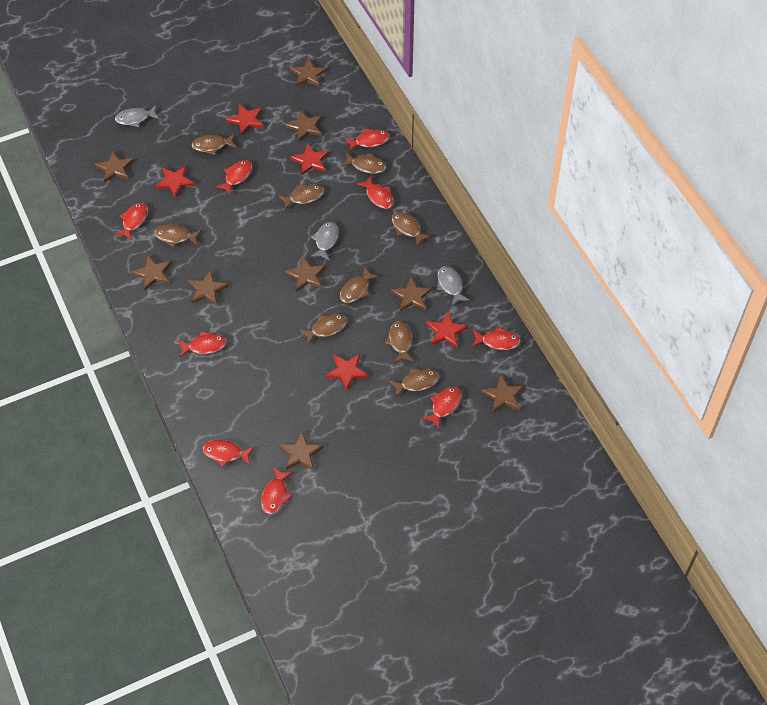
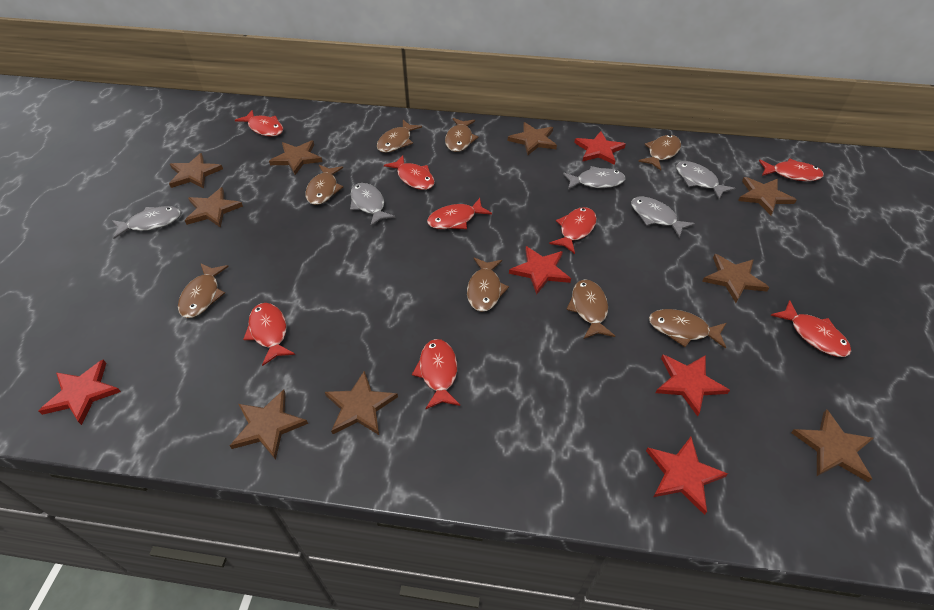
brown fish: 9 -> 8
grey fish: 3 -> 5
red fish: 9 -> 8

